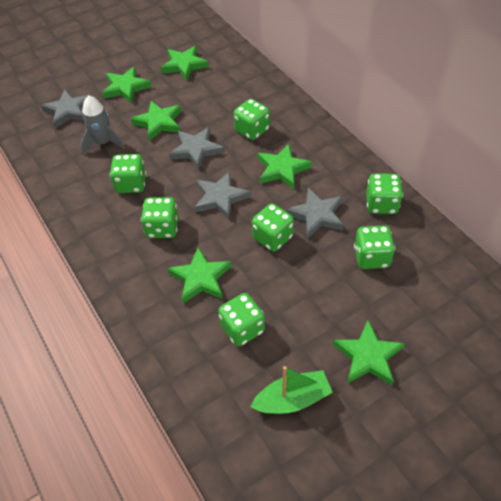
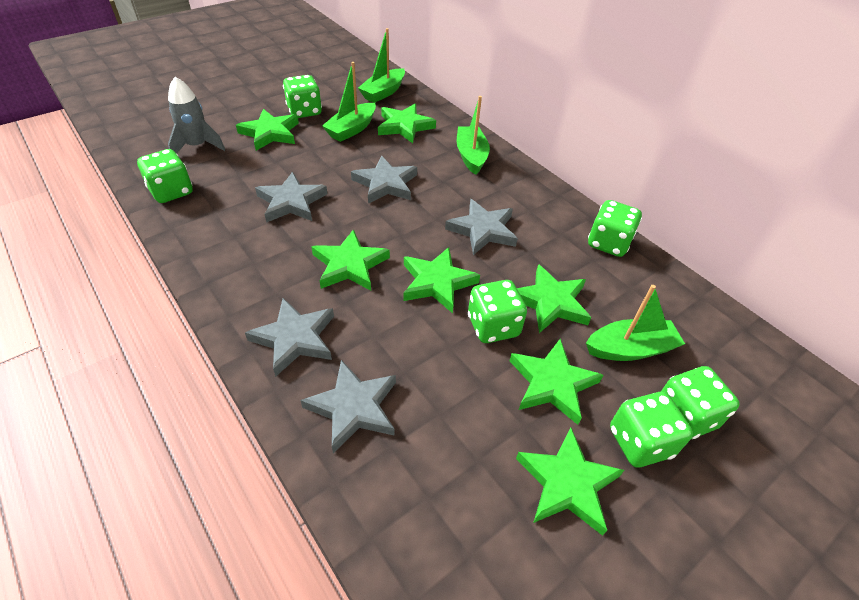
green boat: 1 -> 4
green dice: 7 -> 6
green star: 6 -> 7
grey star: 4 -> 5

